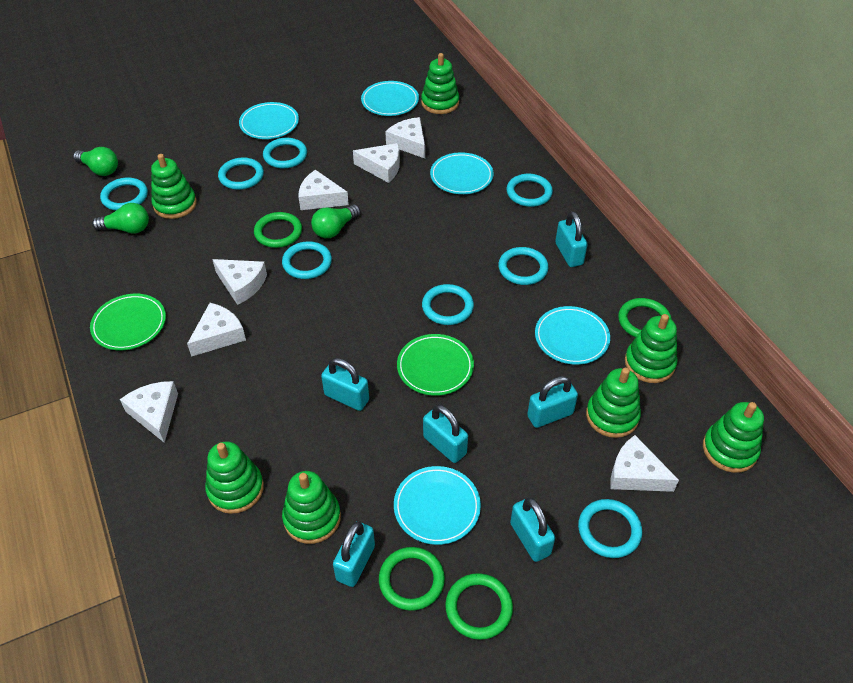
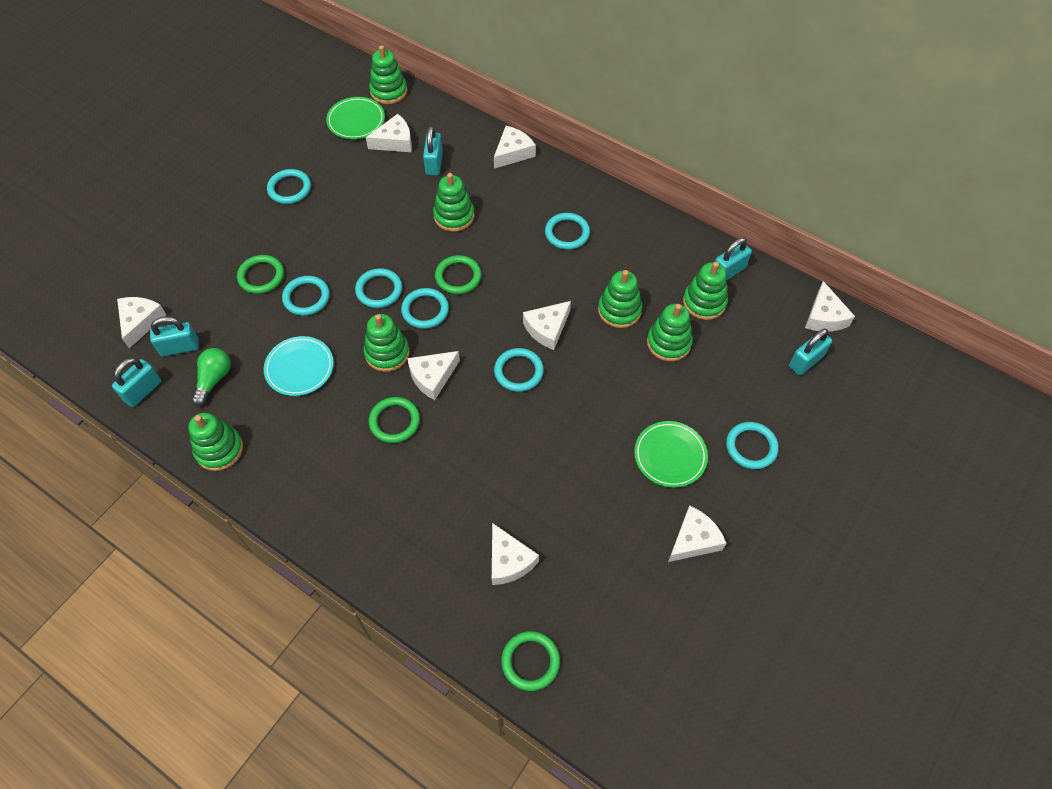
green light bulb: 3 -> 1
turquoise padlock: 6 -> 5
turquoise plate: 5 -> 1
turquoise ring: 8 -> 7
white cheese: 7 -> 8

